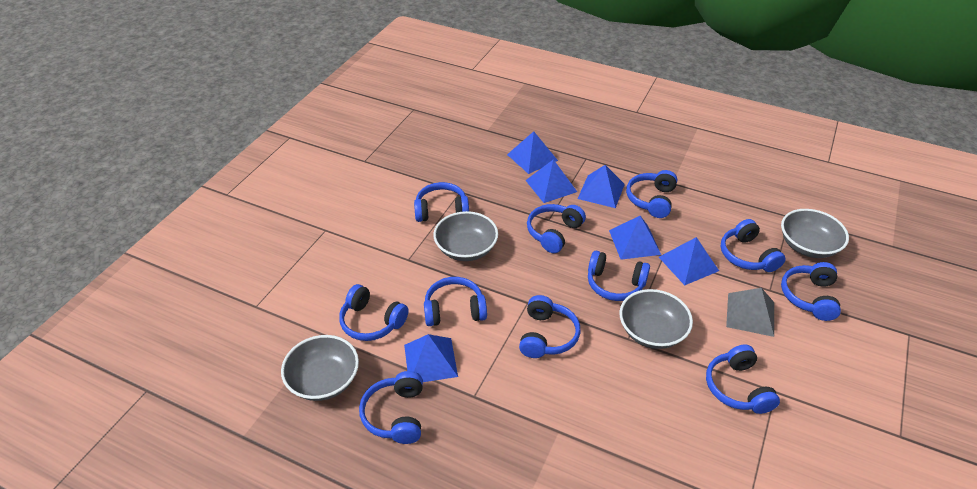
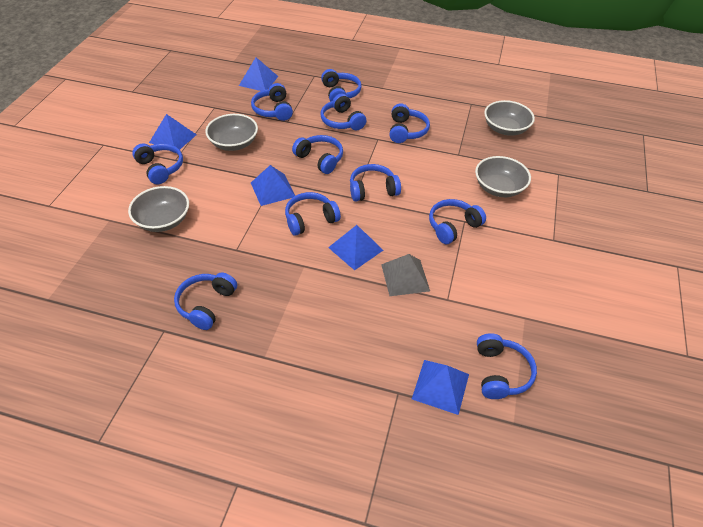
blue pyramid: 6 -> 5

